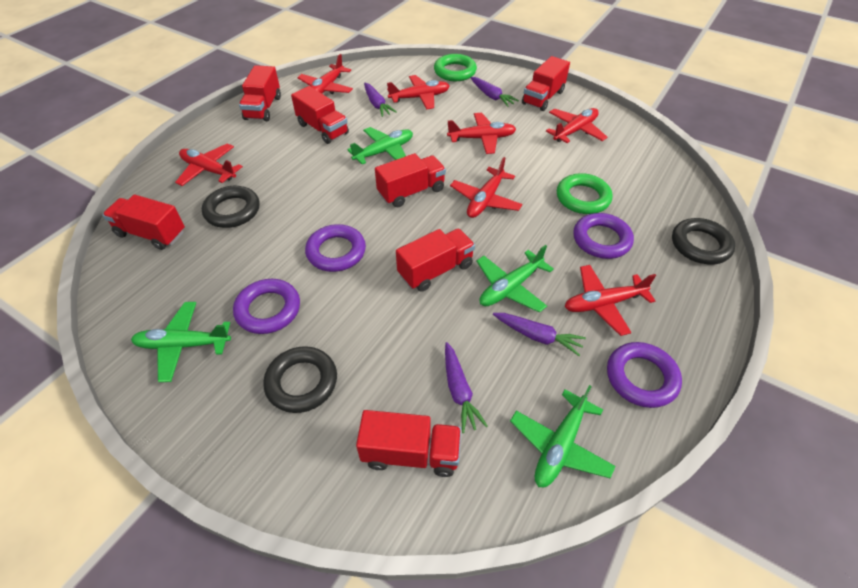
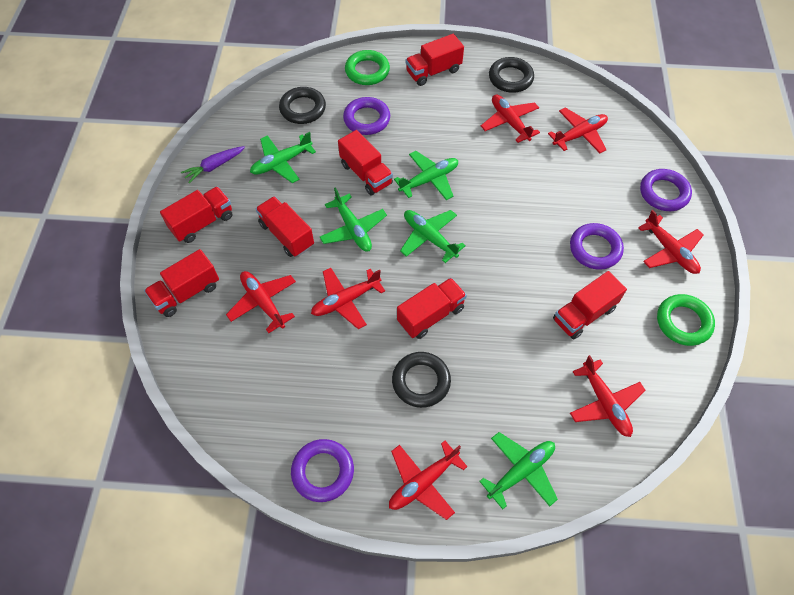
green plane: 4 -> 5
purple carrot: 4 -> 1

